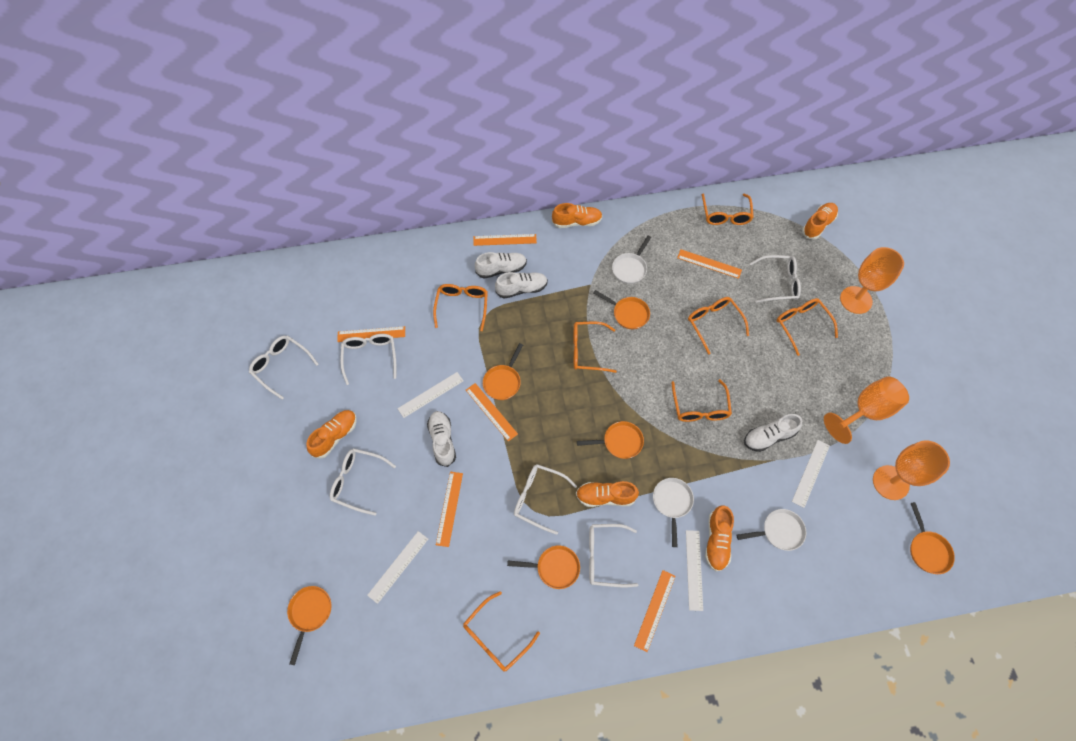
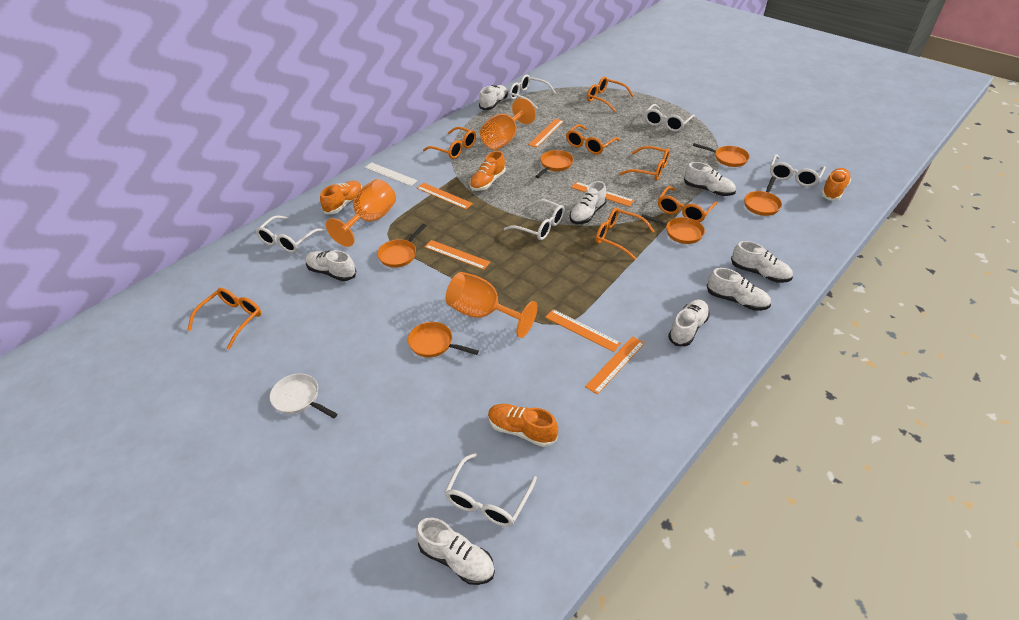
orange shoe: 5 -> 4
white pan: 3 -> 1
white ruler: 4 -> 1
white shoe: 4 -> 8

